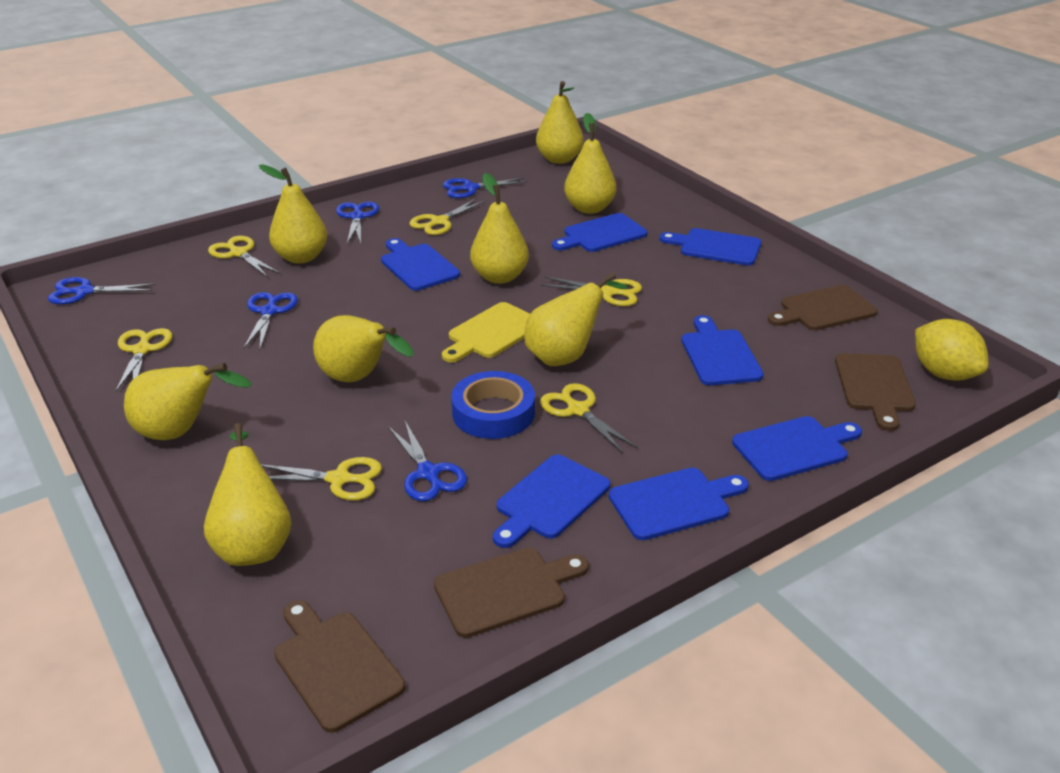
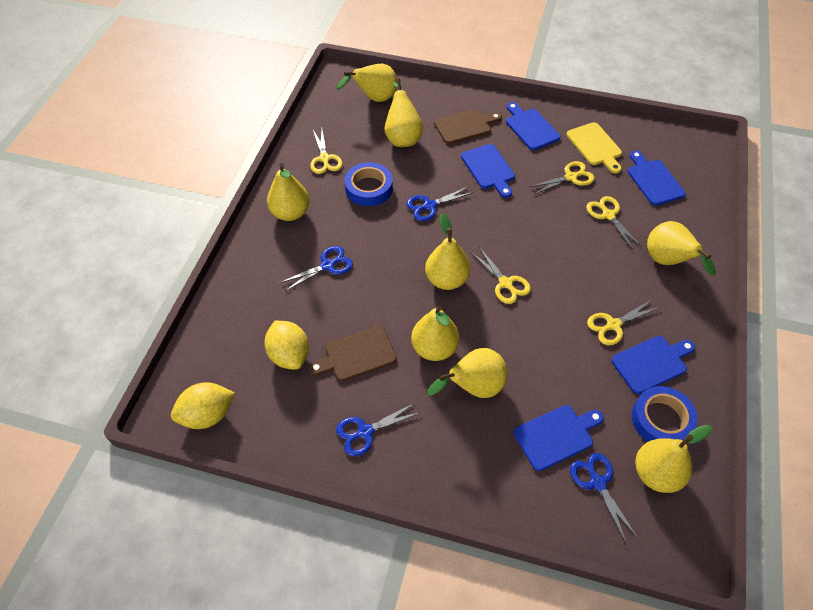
blue cutting board: 7 -> 5
blue scissors: 5 -> 4
blue tape: 1 -> 2
brown cutting board: 4 -> 2
yellow lemon: 1 -> 2
yellow scissors: 6 -> 5

